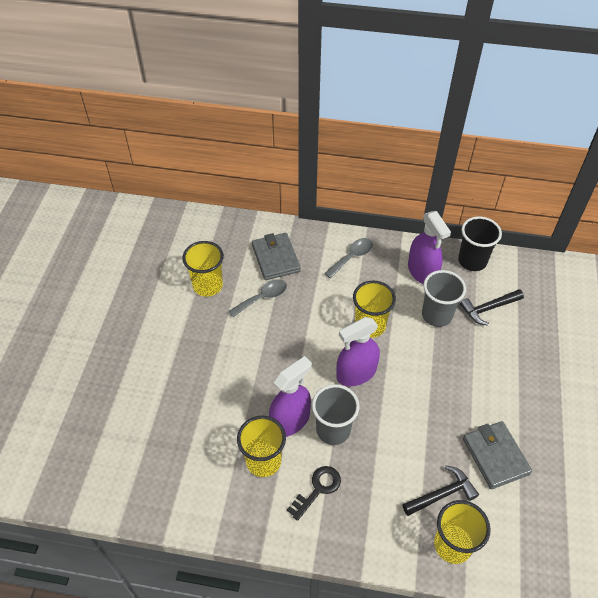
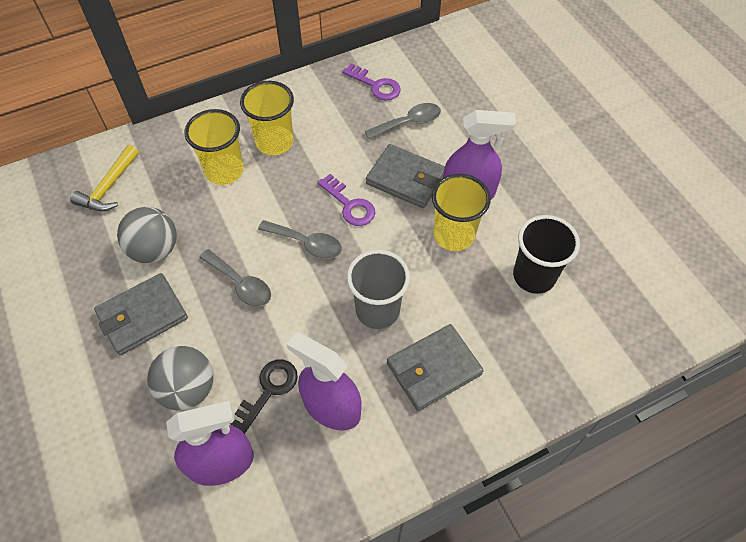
black hammer: 2 -> 0
grey ball: 0 -> 2
grey cup: 2 -> 1
grey spoon: 2 -> 3
grey wallet: 2 -> 3
purple key: 0 -> 2
yellow cup: 4 -> 3
yellow hammer: 0 -> 1

